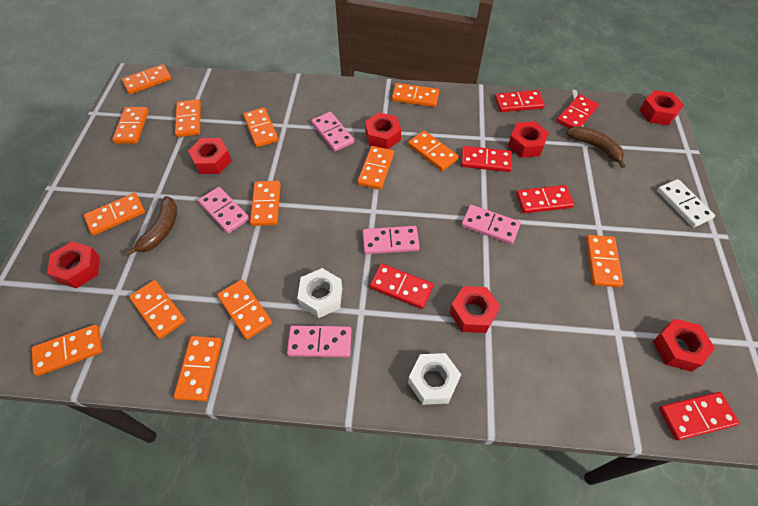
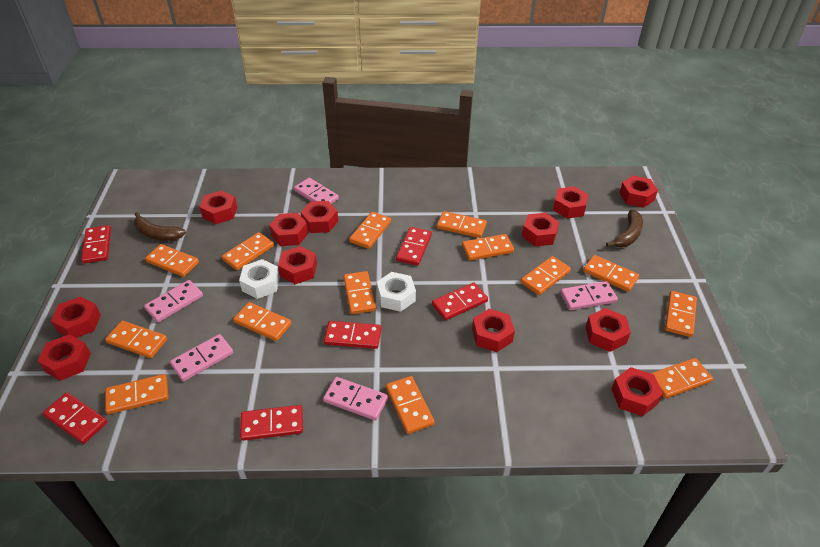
red nut: 7 -> 12
white domino: 1 -> 0

